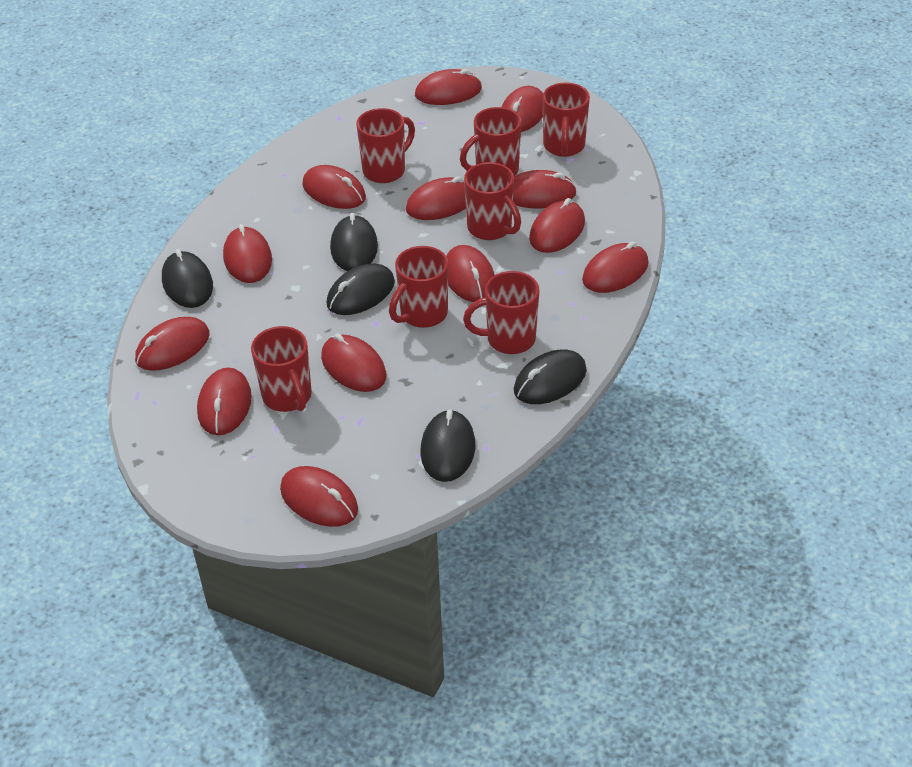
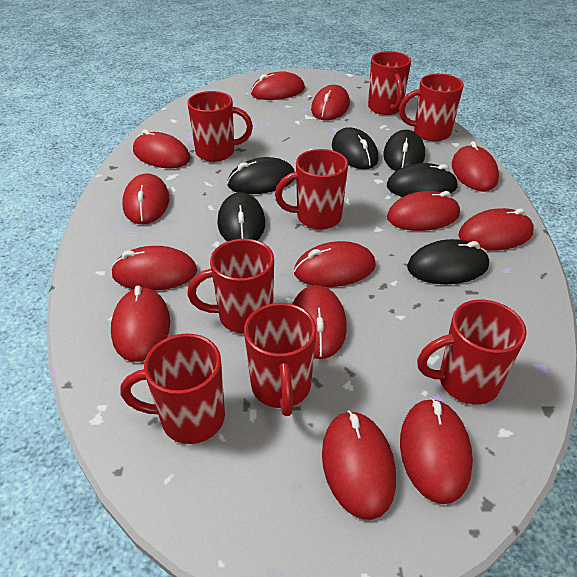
black mouse: 5 -> 6
red mug: 7 -> 8

